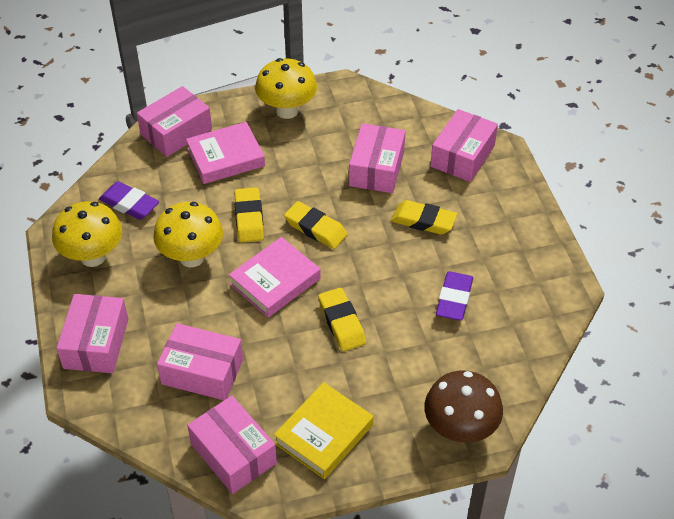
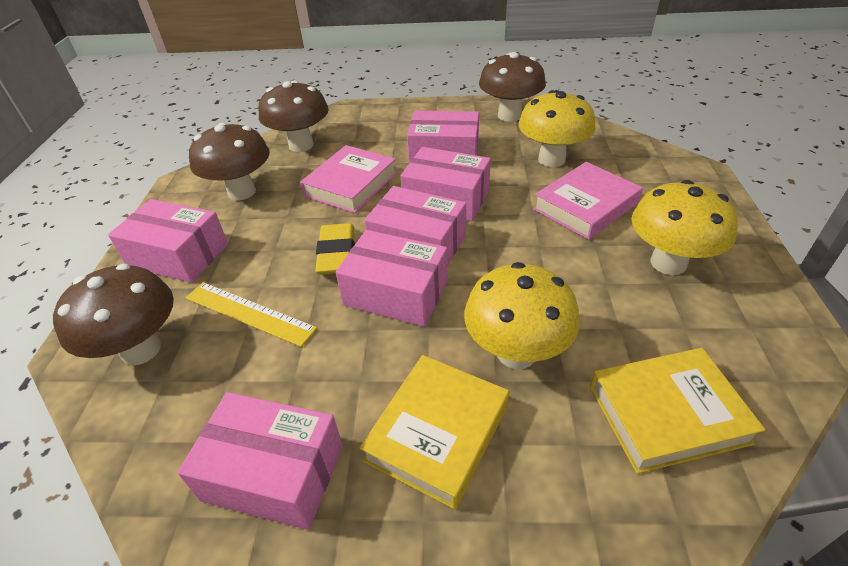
brown mushroom: 1 -> 4
purple eraser: 2 -> 0
yellow book: 1 -> 2
yellow eraser: 4 -> 1
yellow ruler: 0 -> 1

